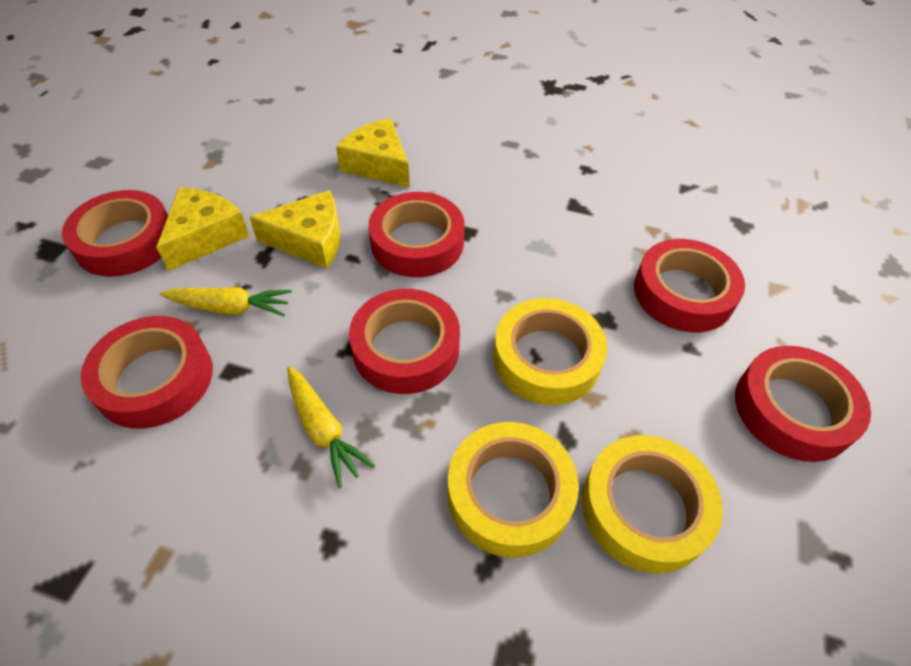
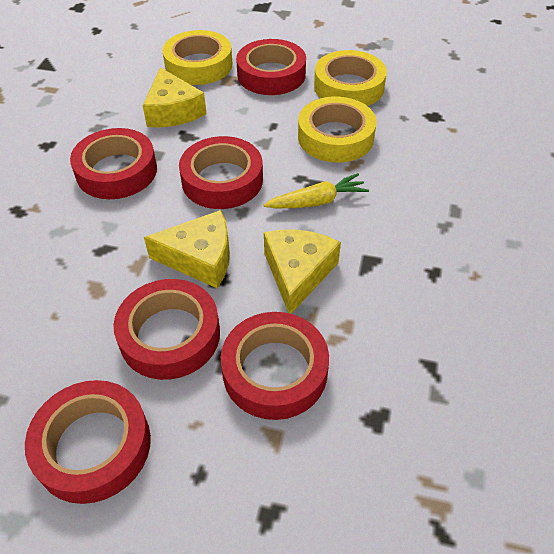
yellow carrot: 2 -> 1

